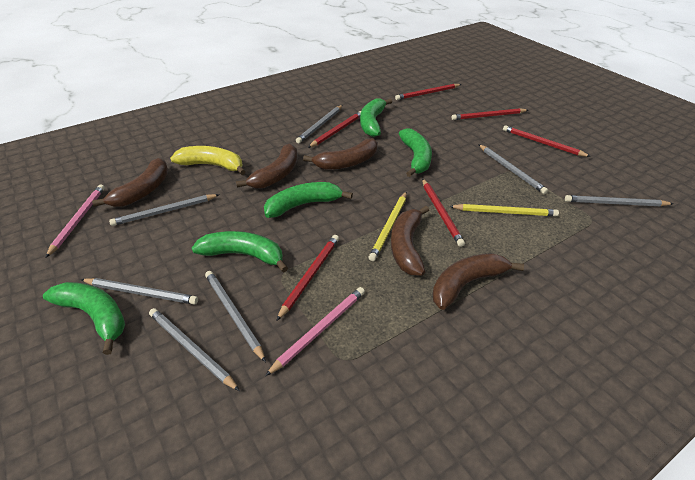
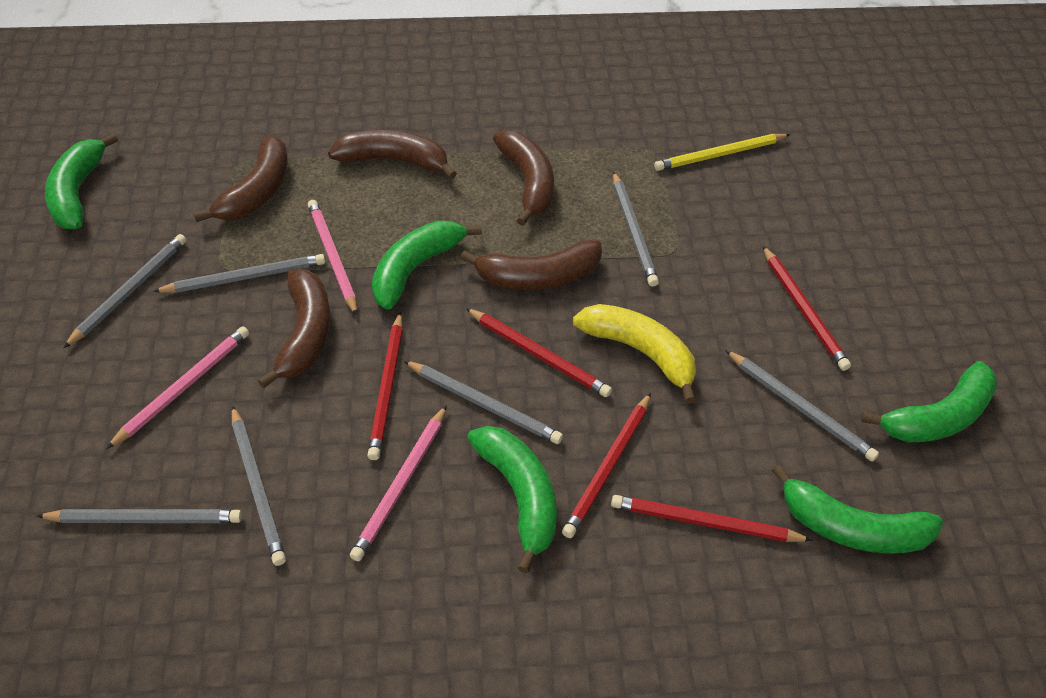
pink pencil: 2 -> 3
red pencil: 6 -> 5
yellow pencil: 2 -> 1

